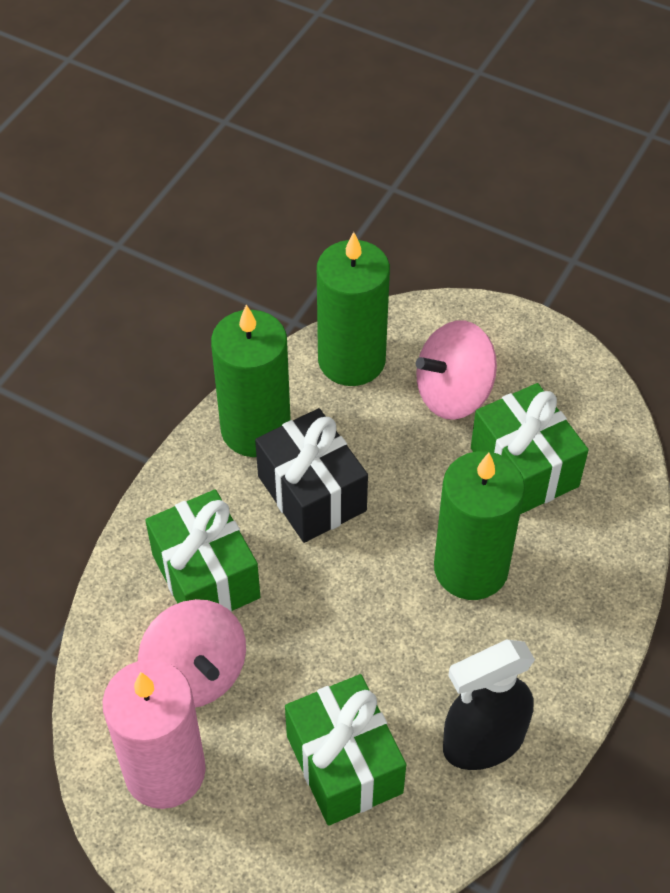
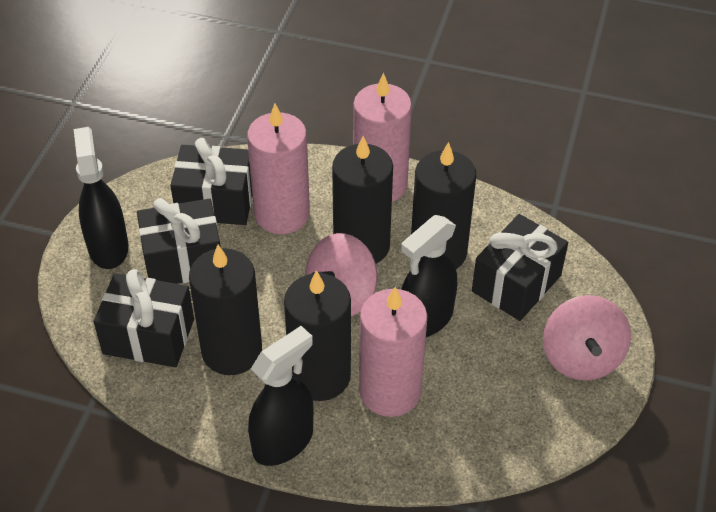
black candle: 0 -> 4
black gift: 1 -> 4
black spray bottle: 1 -> 3
green candle: 3 -> 0
green gift: 3 -> 0
pink candle: 1 -> 3

